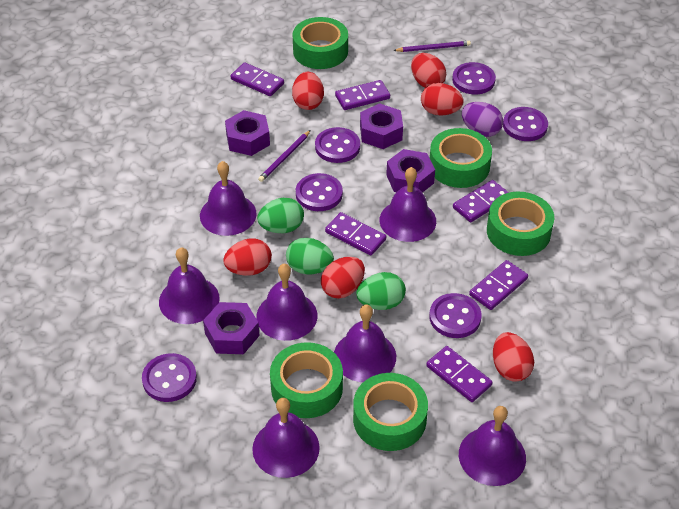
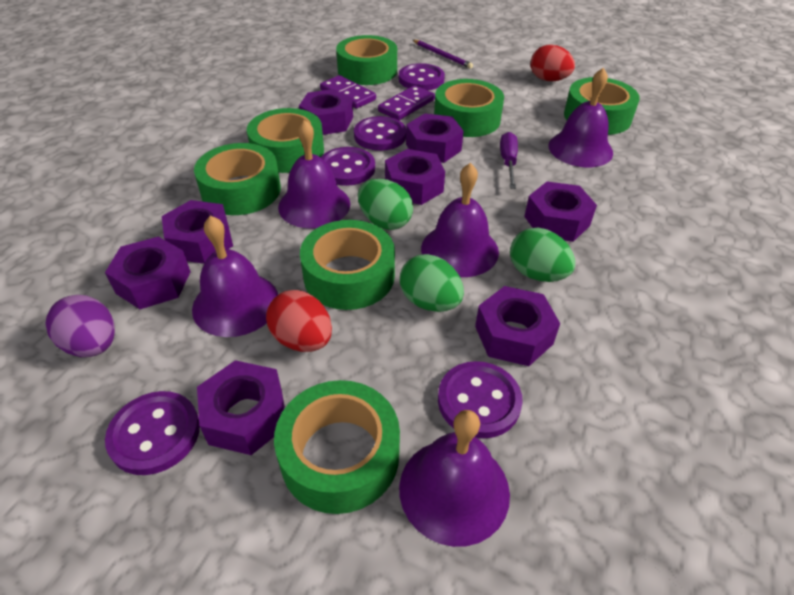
green tape: 5 -> 7
purple bell: 7 -> 5
purple button: 6 -> 5
purple domino: 6 -> 2
purple nut: 4 -> 8
purple pencil: 2 -> 1
purple screwdriver: 0 -> 1
red egg: 6 -> 2

